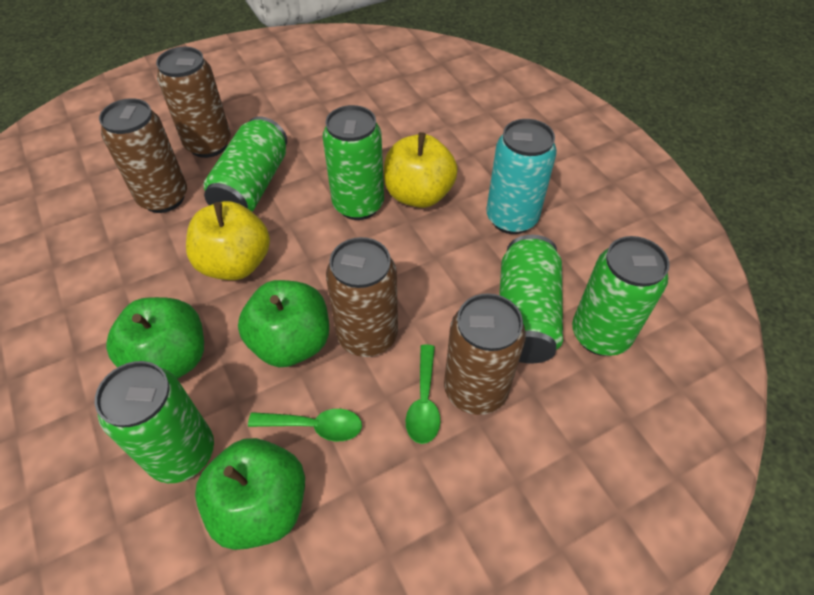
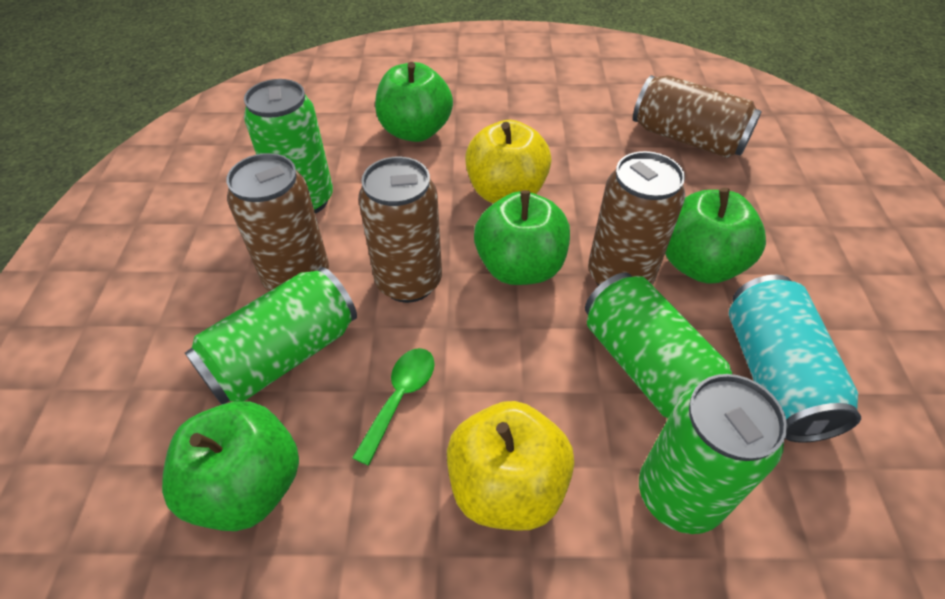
green apple: 3 -> 4
green can: 5 -> 4
green spoon: 2 -> 1

